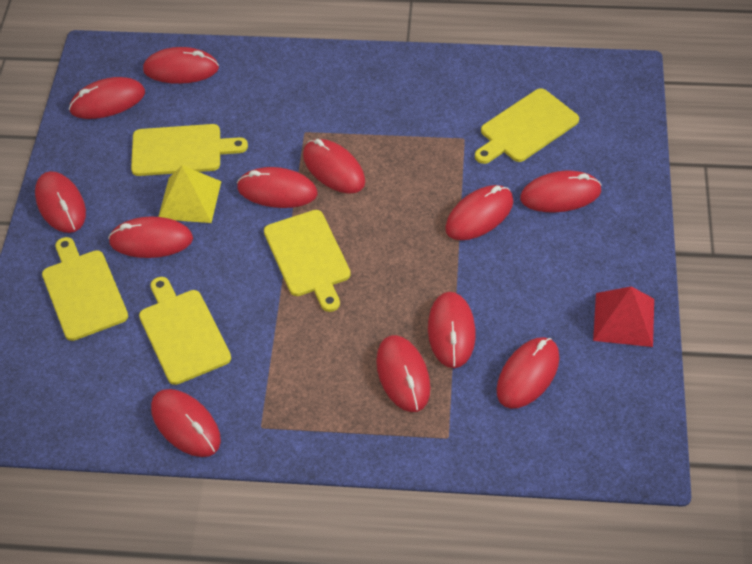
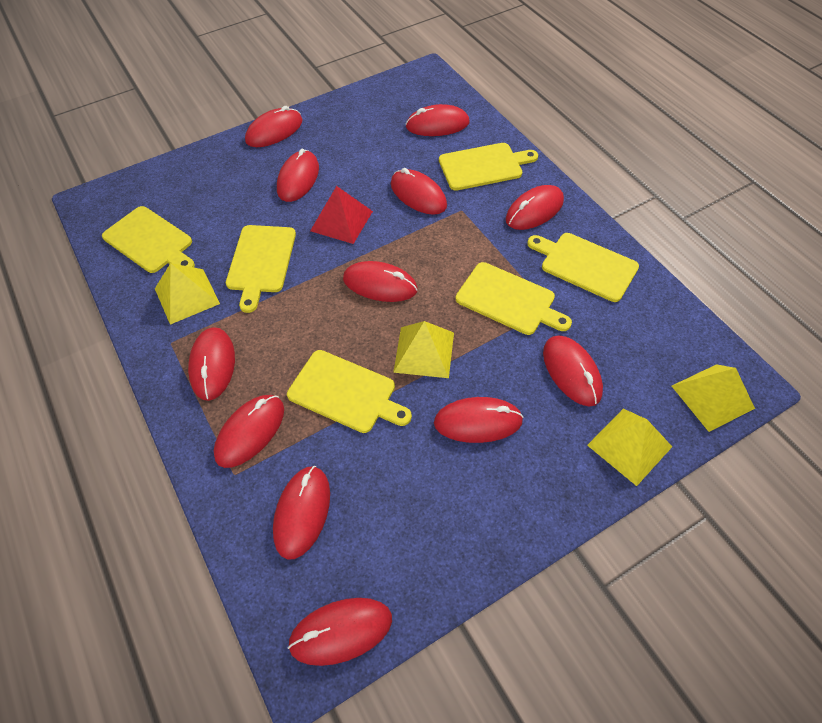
yellow cutting board: 5 -> 6
yellow pyramid: 1 -> 4

